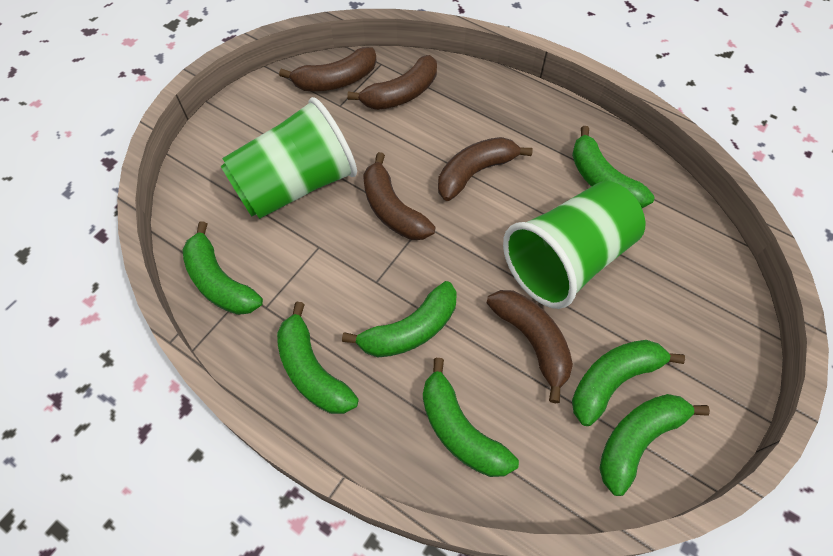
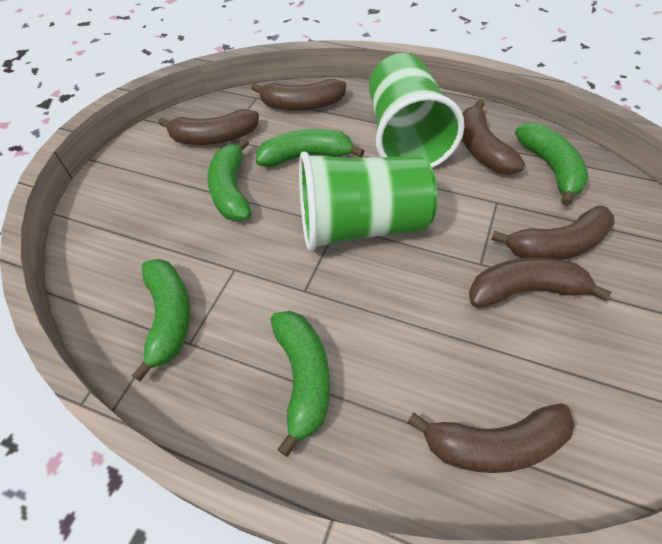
brown banana: 5 -> 6
green banana: 7 -> 5

